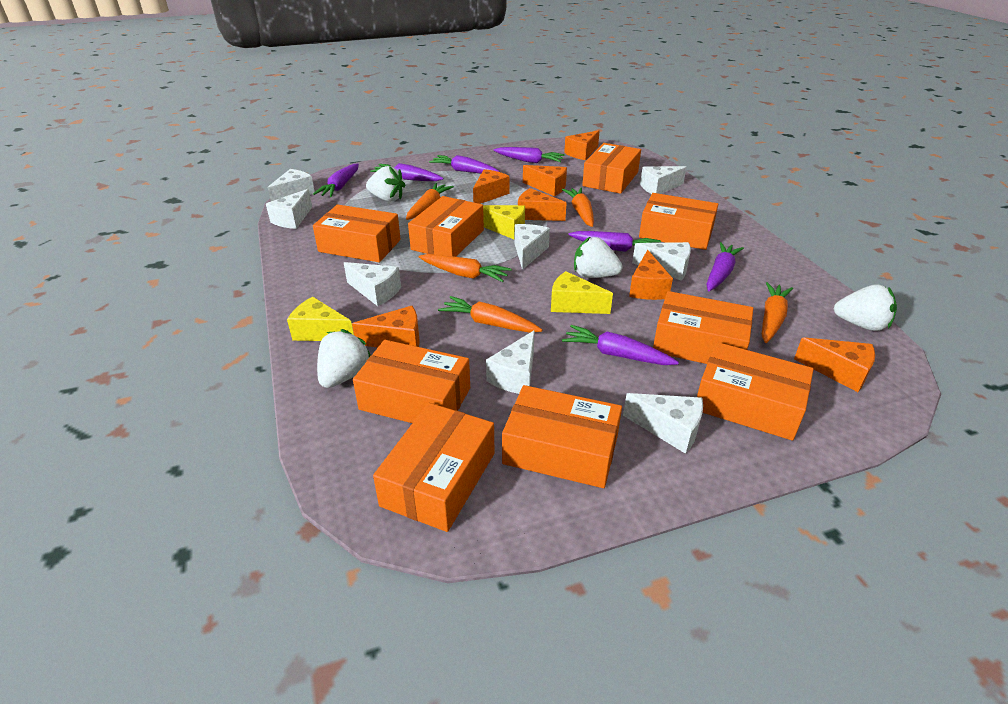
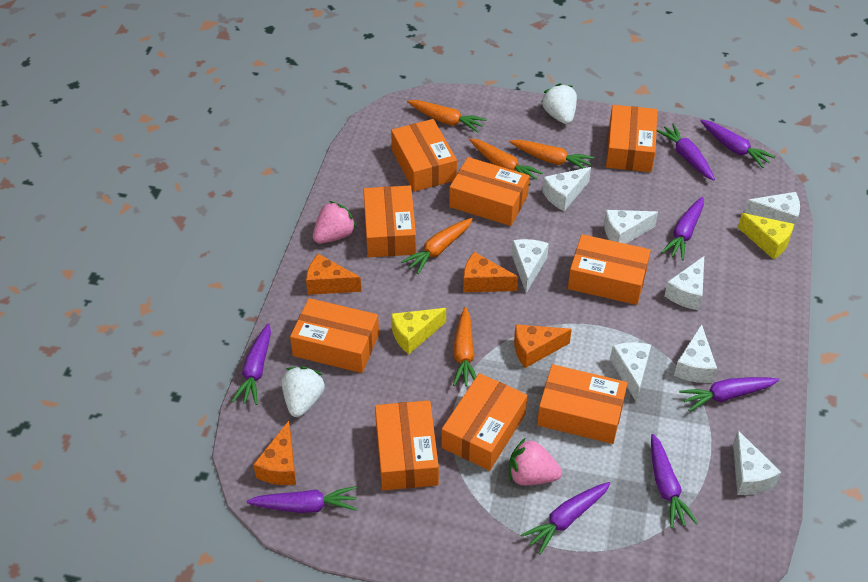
orange cheese: 7 -> 4
pink strawberry: 0 -> 2
purple carrot: 7 -> 8
white strawberry: 4 -> 2
yellow cheese: 3 -> 2

